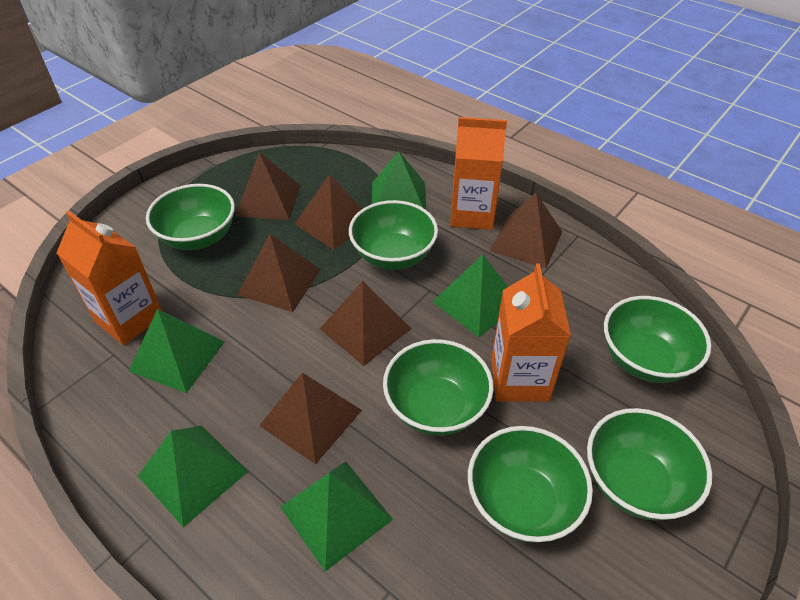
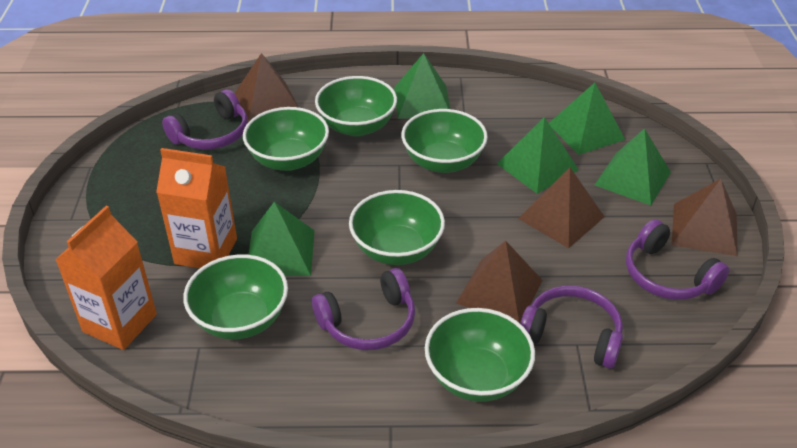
brown pyramid: 6 -> 4
orange carton: 3 -> 2
purple headphones: 0 -> 4

